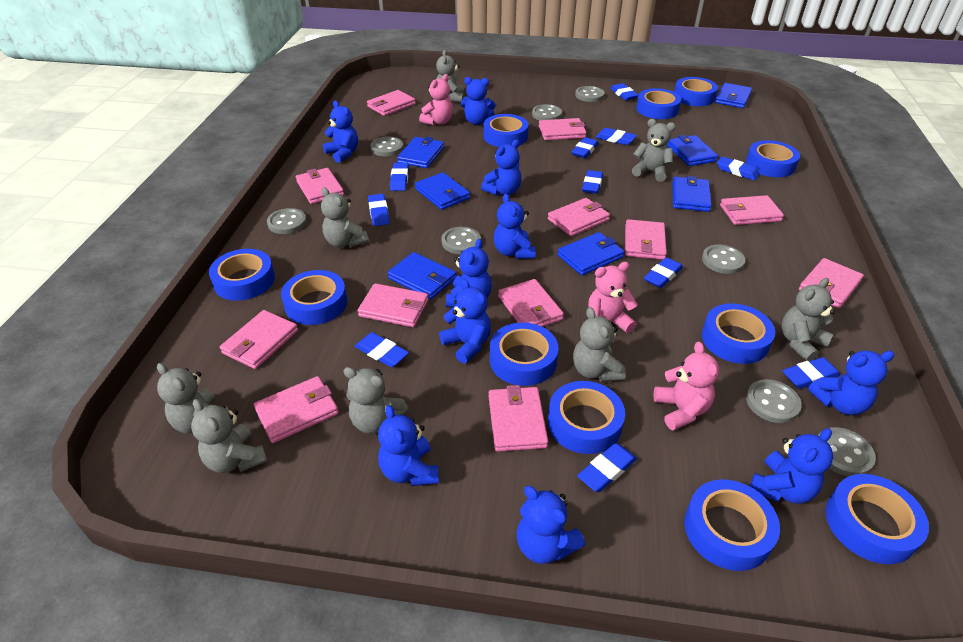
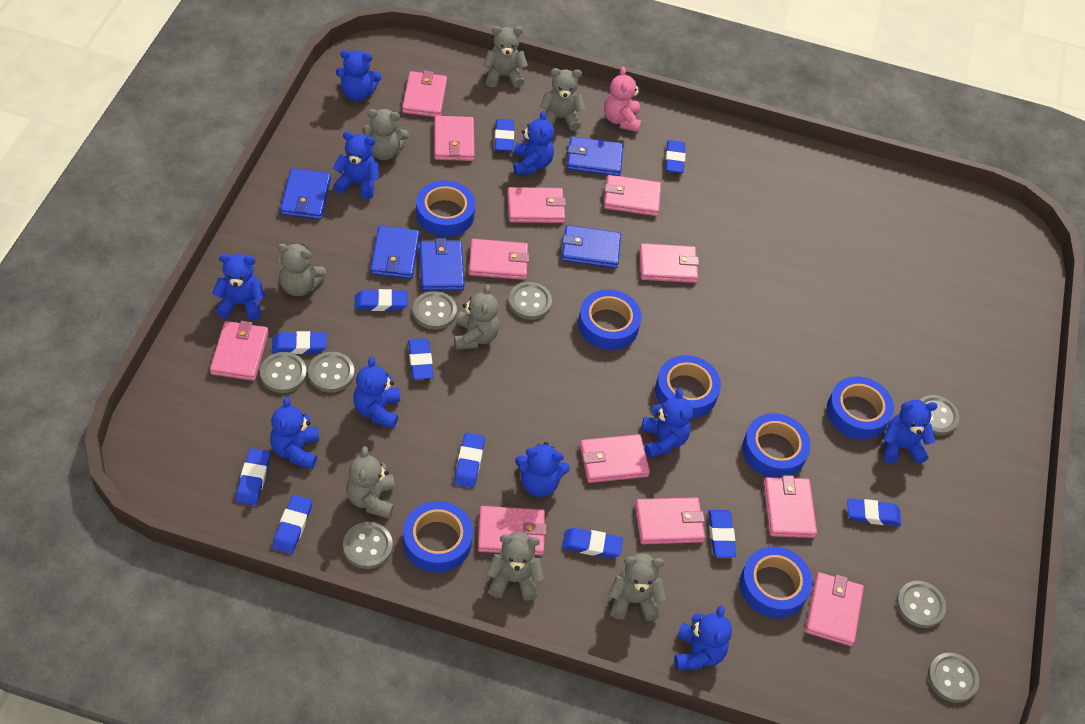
blue tape: 11 -> 7
blue wallet: 7 -> 5
pink teddy bear: 3 -> 1

